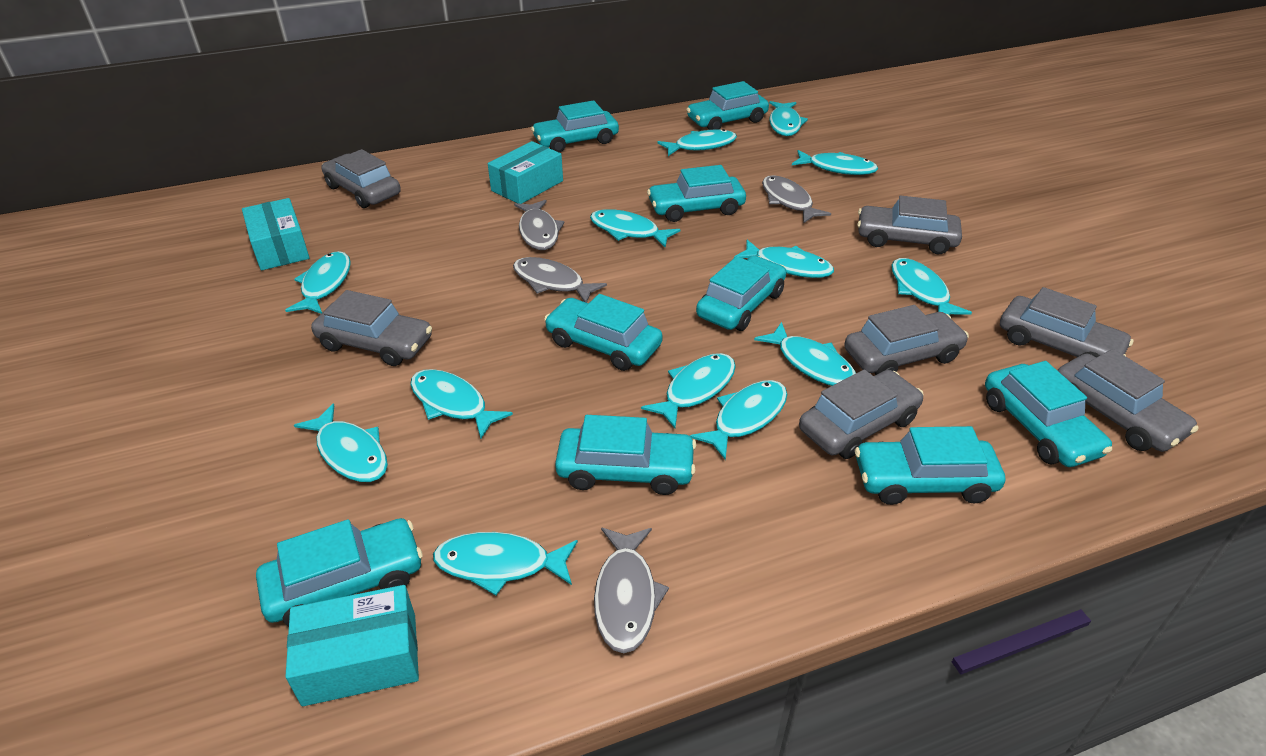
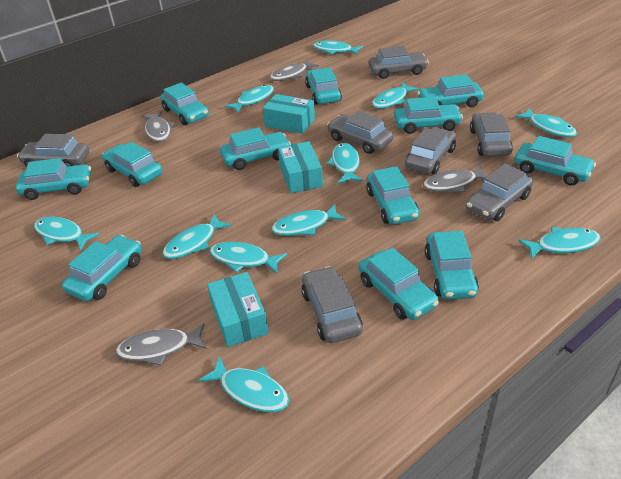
turquoise car: 9 -> 12
turquoise fish: 13 -> 11

